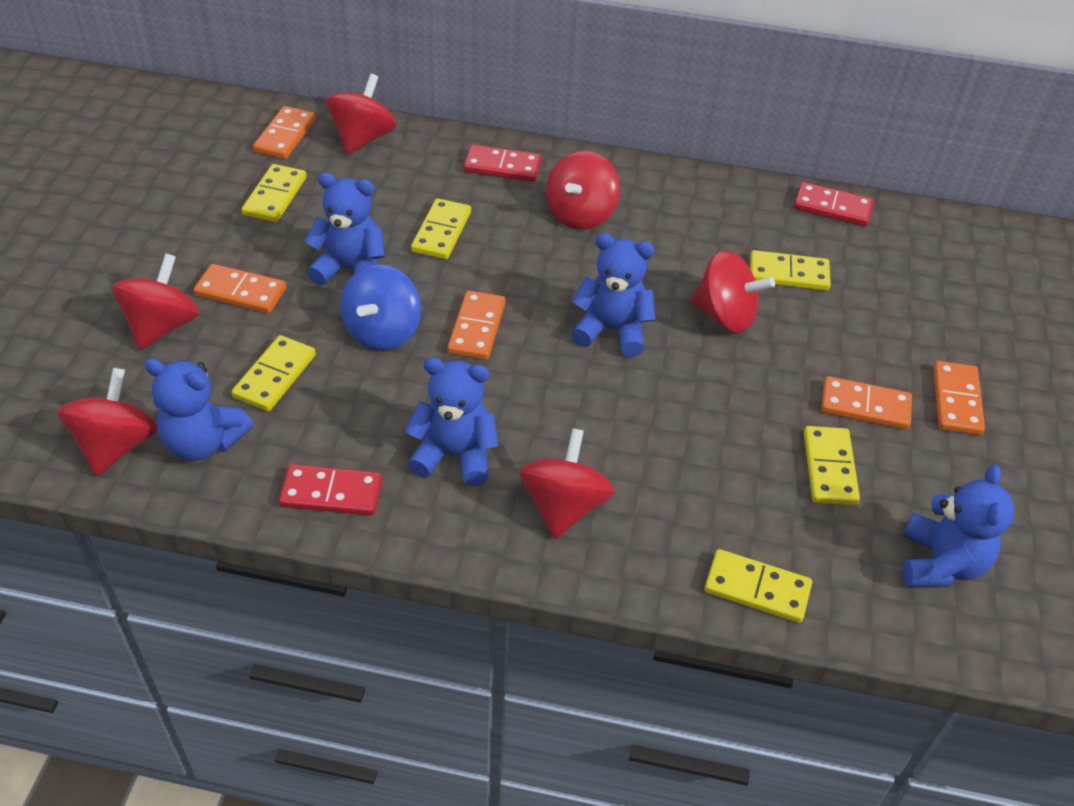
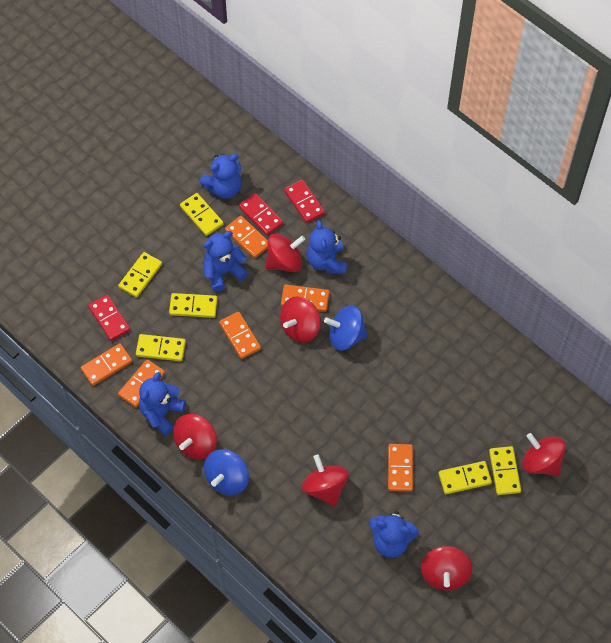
blue spinning top: 1 -> 2
orange domino: 5 -> 6

